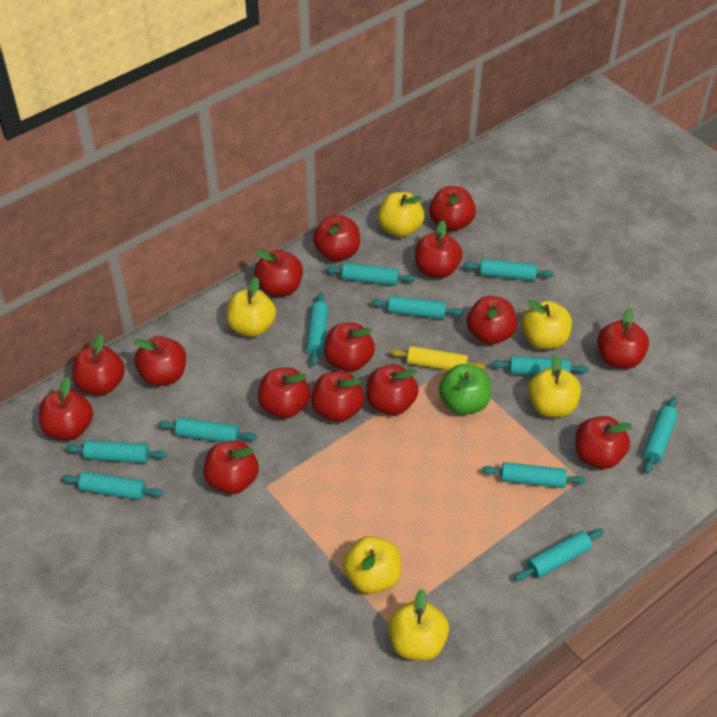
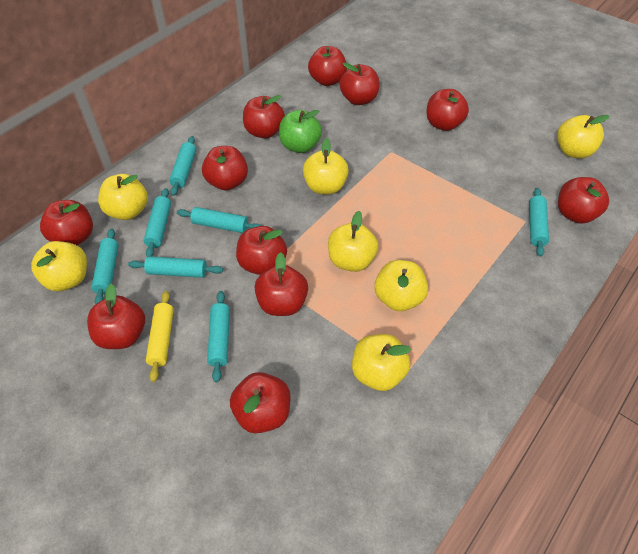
red apple: 15 -> 11
turquoise rolling pin: 11 -> 7
yellow apple: 6 -> 7

